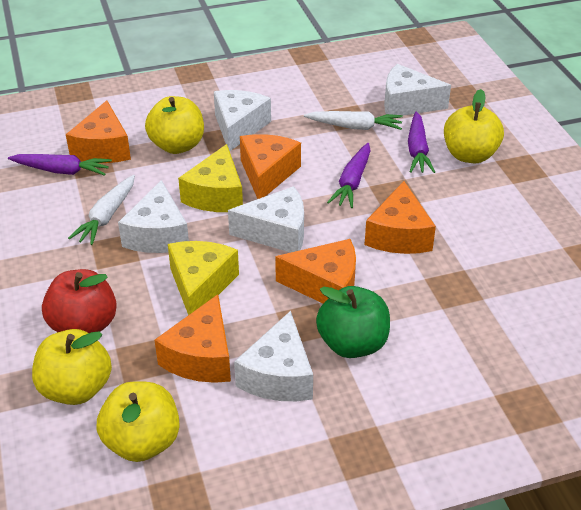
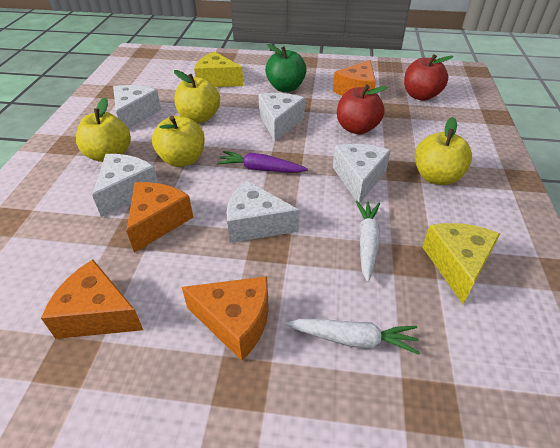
orange cheese: 5 -> 4
purple carrot: 3 -> 1
red apple: 1 -> 2

